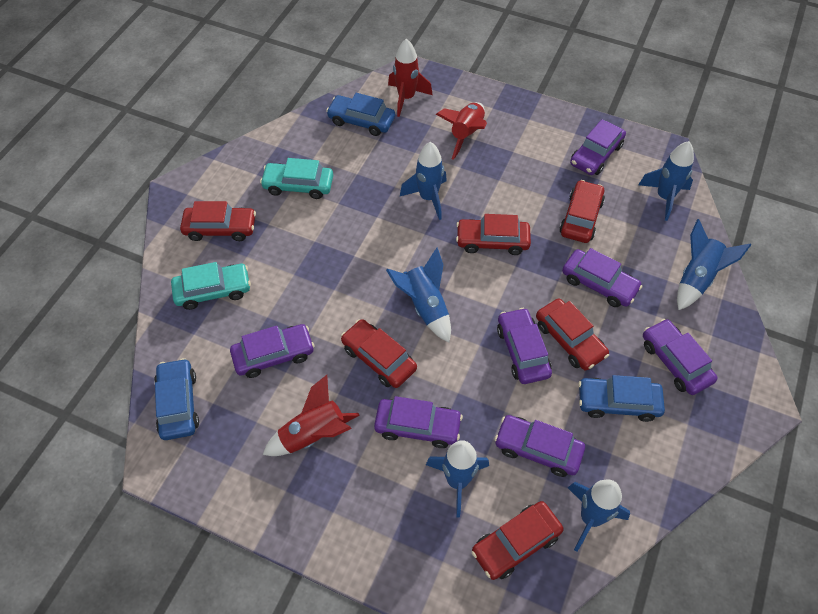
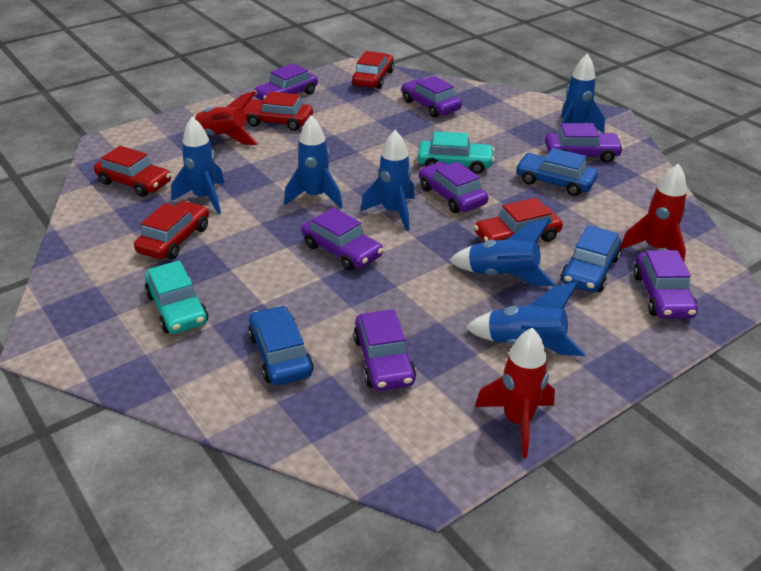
red car: 6 -> 5

